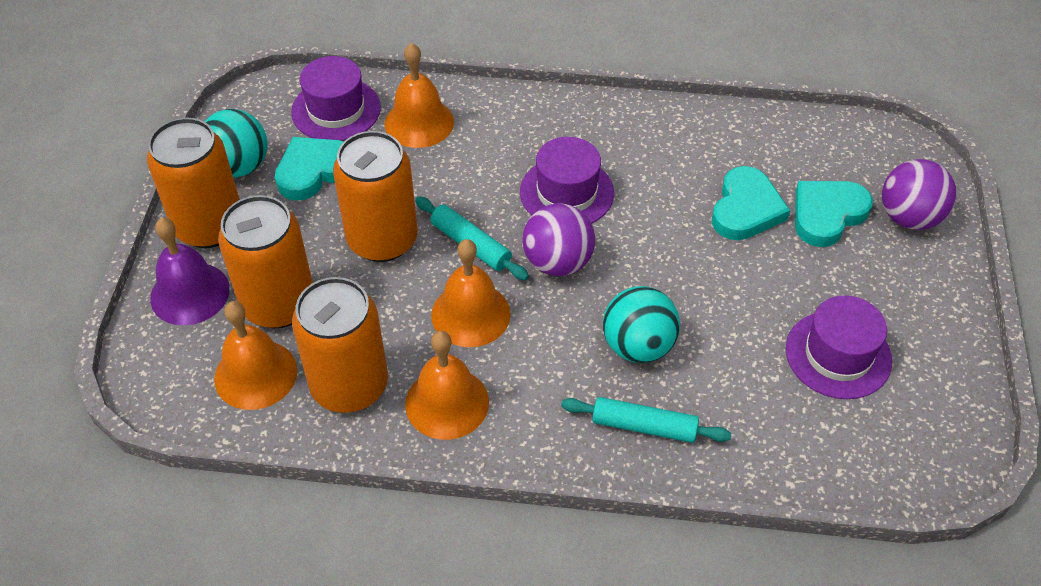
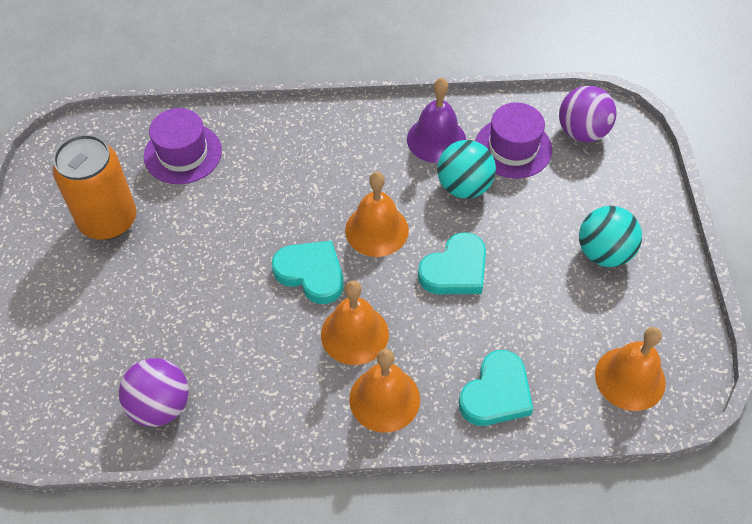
orange can: 4 -> 1
purple hat: 3 -> 2
turquoise rolling pin: 2 -> 0

